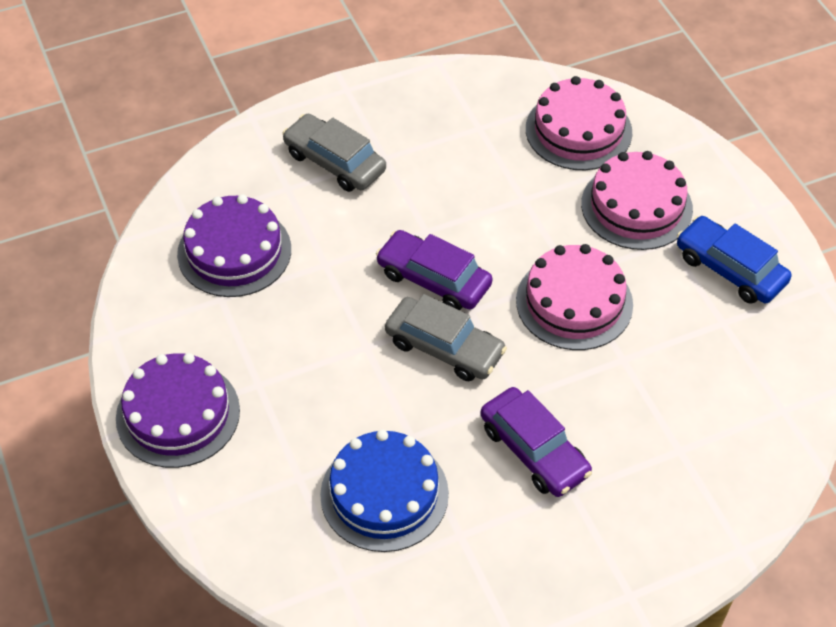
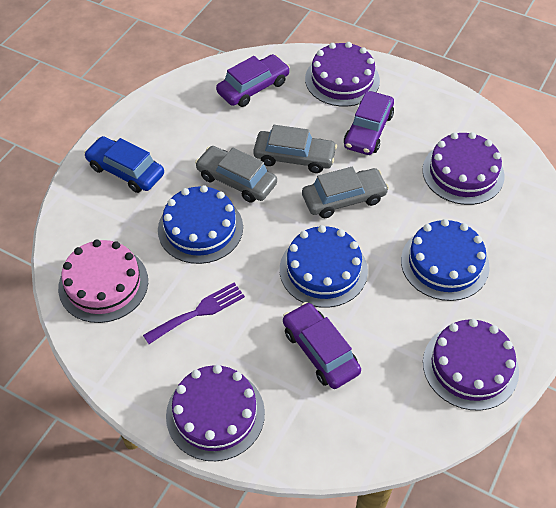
blue cake: 1 -> 3
grey car: 2 -> 3
pink cake: 3 -> 1
purple cake: 2 -> 4
purple car: 2 -> 3
purple fork: 0 -> 1

